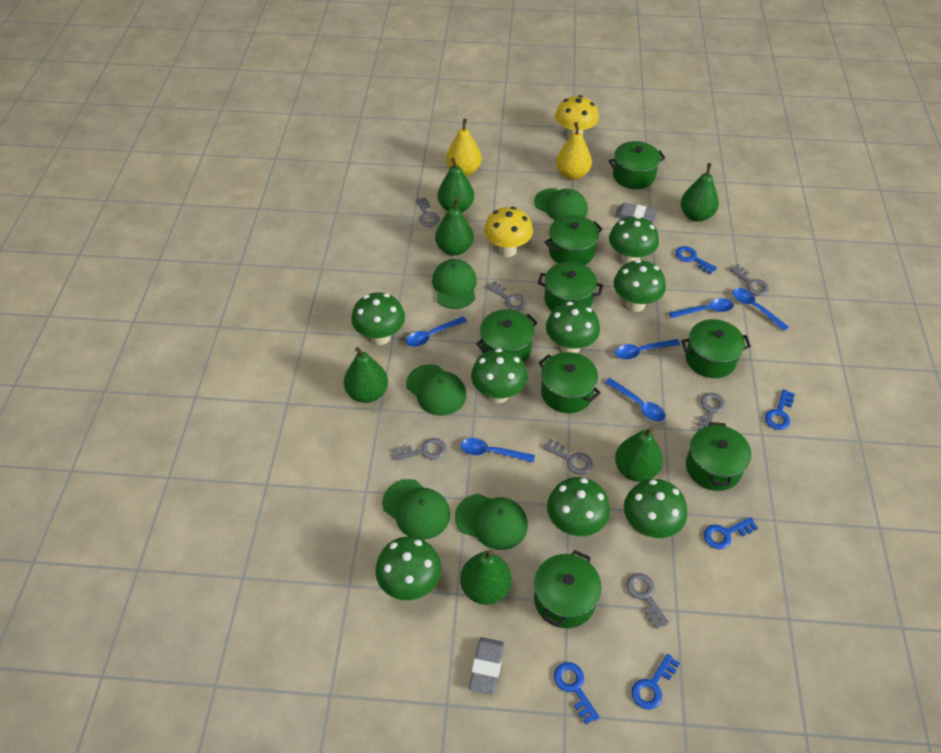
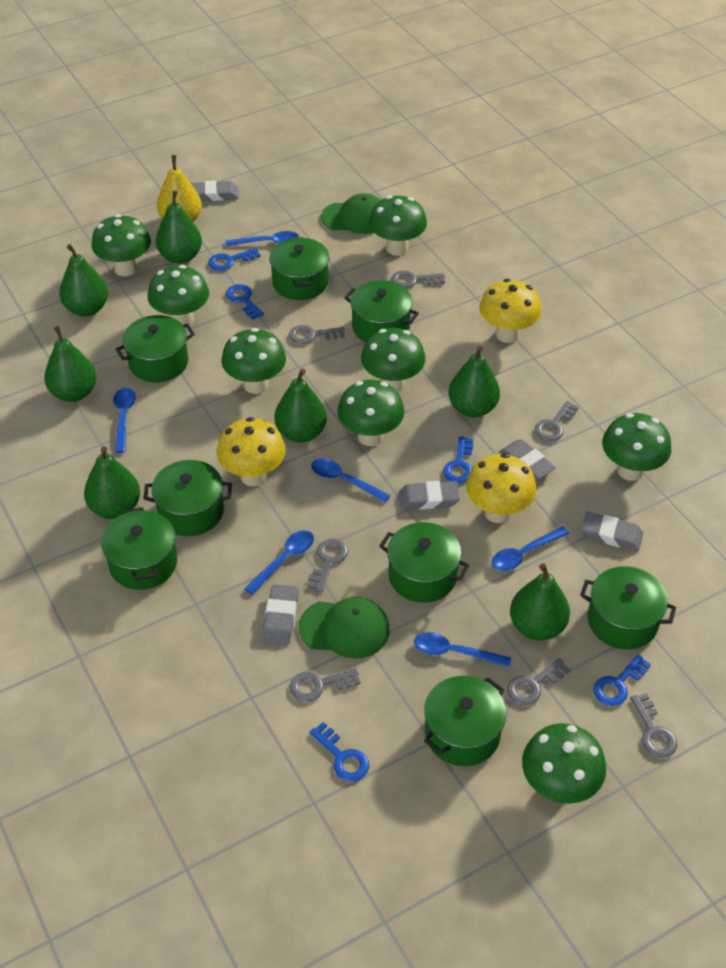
green cap: 5 -> 2
green pear: 6 -> 7
grey eraser: 2 -> 5
yellow mushroom: 2 -> 3
yellow pear: 2 -> 1

